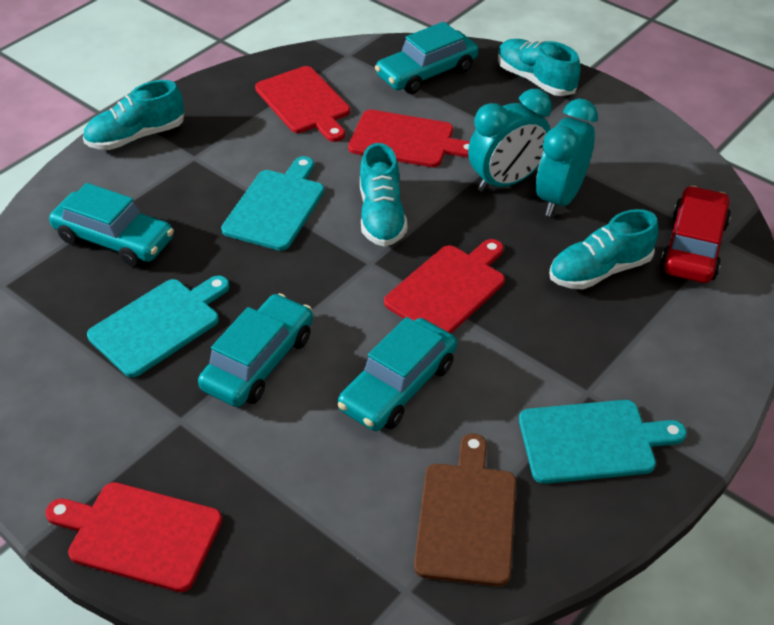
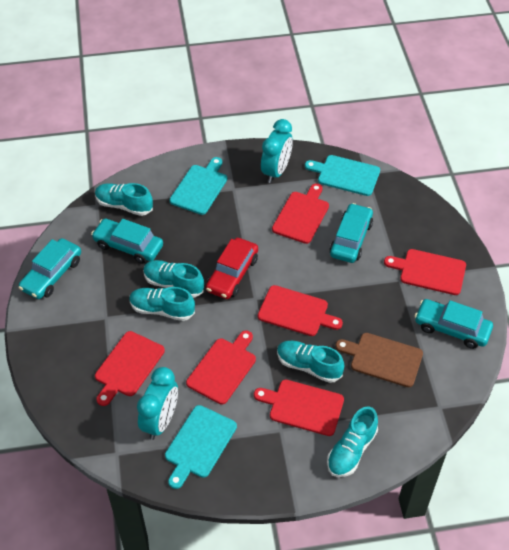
red cutting board: 4 -> 6
turquoise shoe: 4 -> 5

